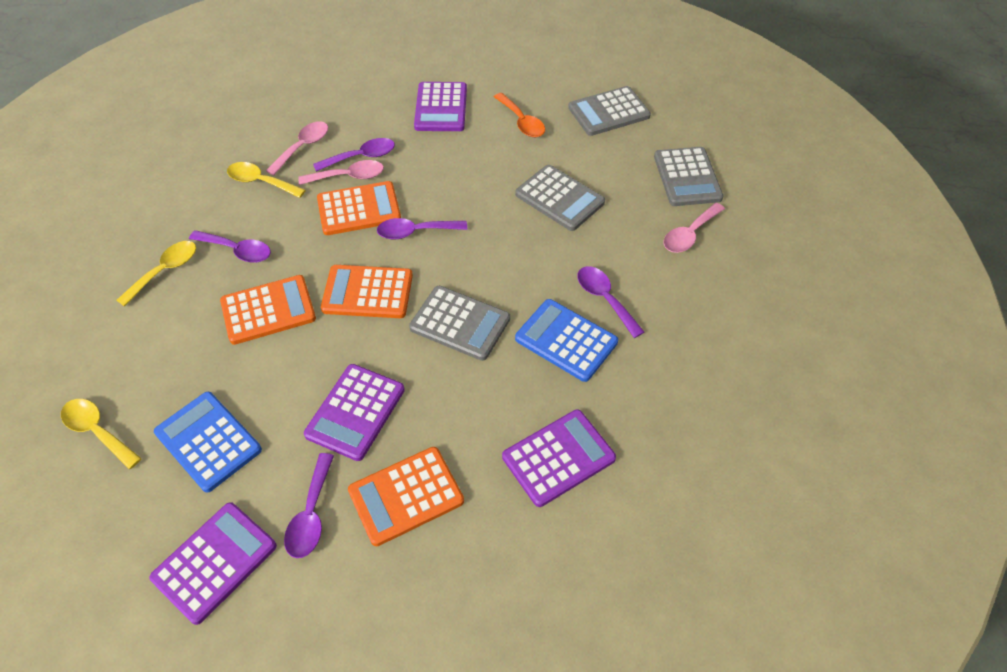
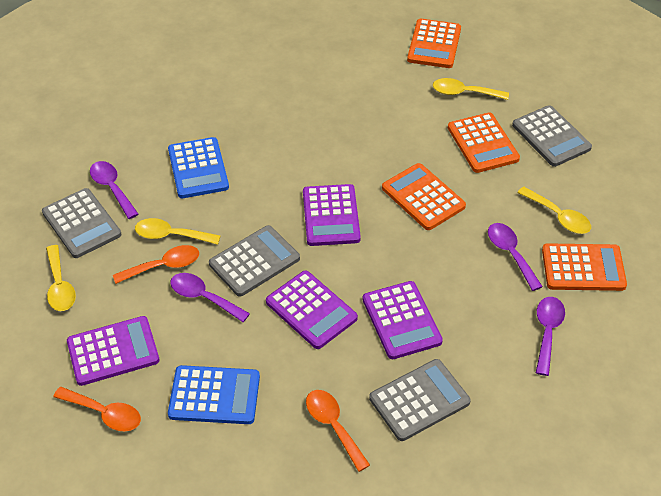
orange spoon: 1 -> 3
pink spoon: 3 -> 0
purple spoon: 5 -> 4
yellow spoon: 3 -> 4

